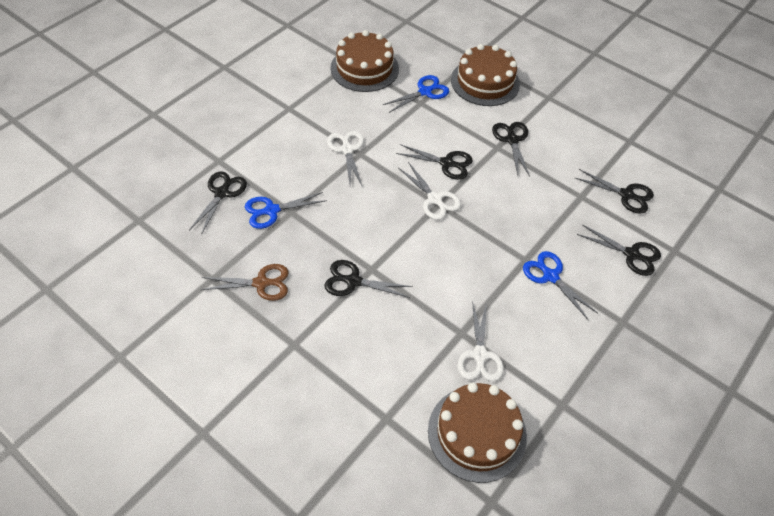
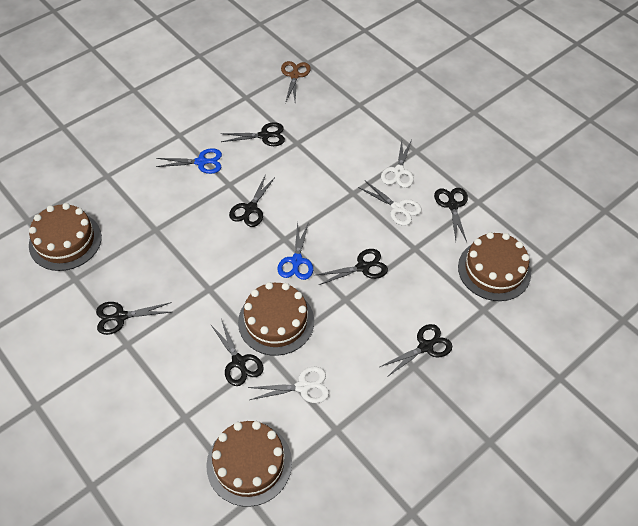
black scissors: 6 -> 7
blue scissors: 3 -> 2
brown cake: 3 -> 4

